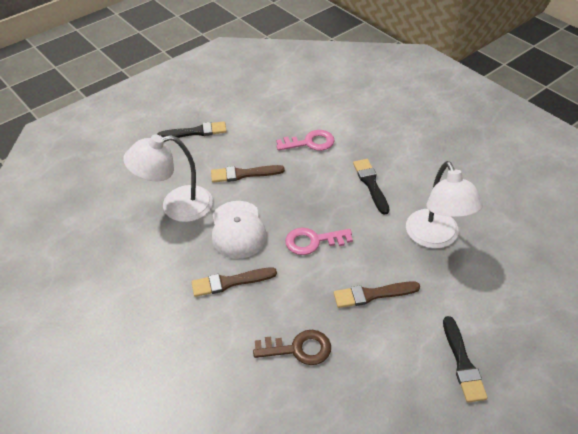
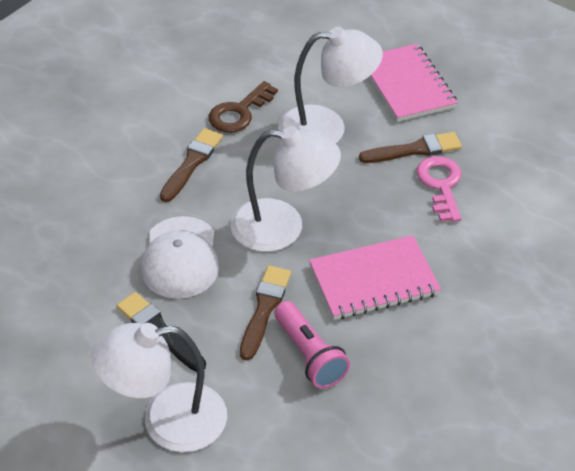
black brush: 3 -> 1
pink flashlight: 0 -> 1
pink key: 2 -> 1
pink notebook: 0 -> 2
white lamp: 2 -> 3

